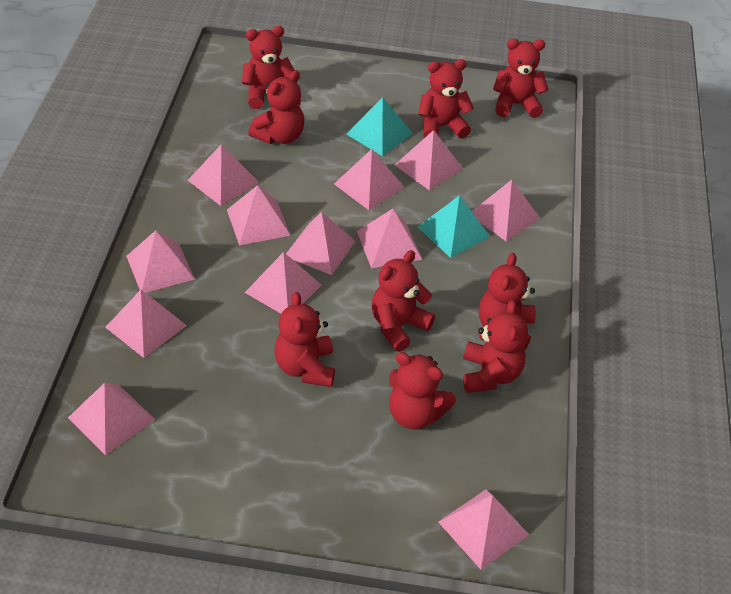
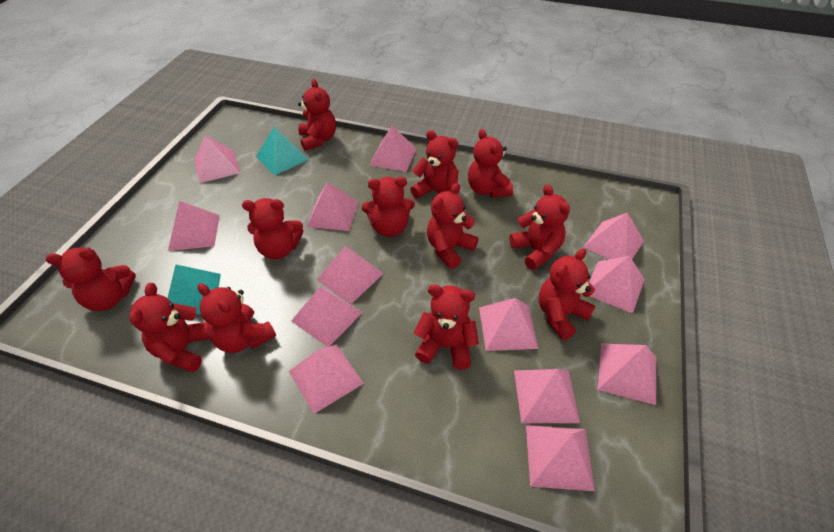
pink pyramid: 12 -> 13
red teddy bear: 9 -> 12

